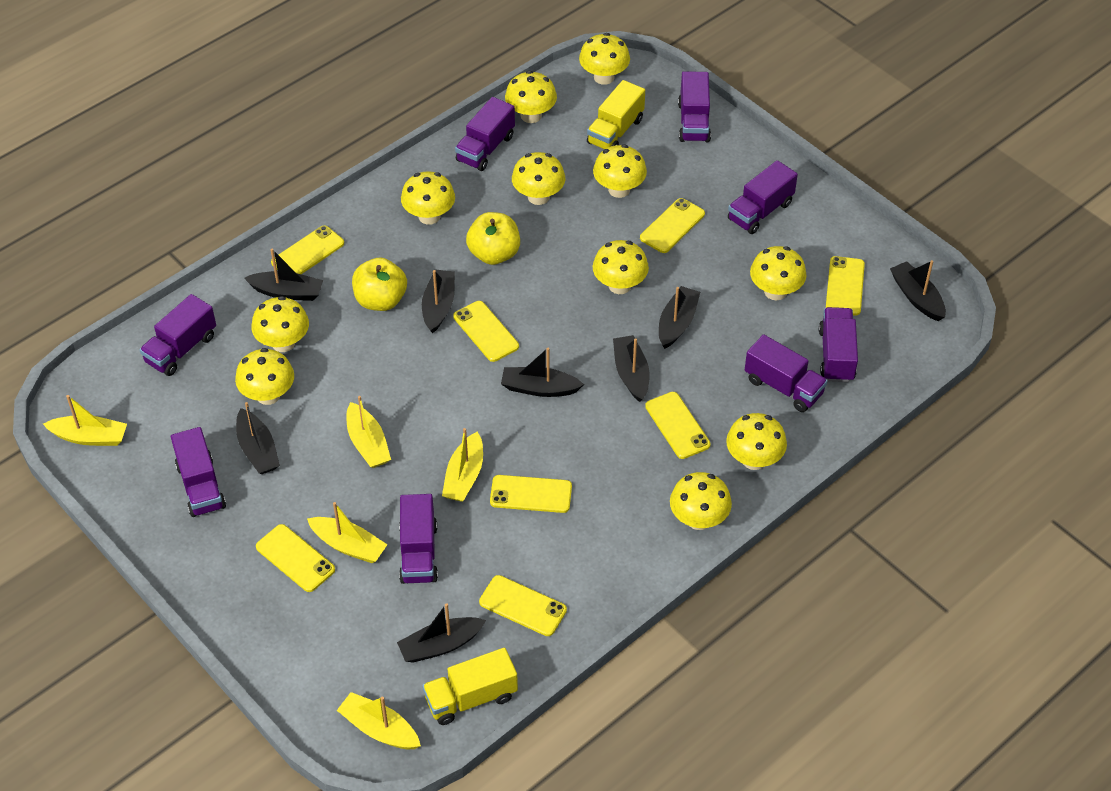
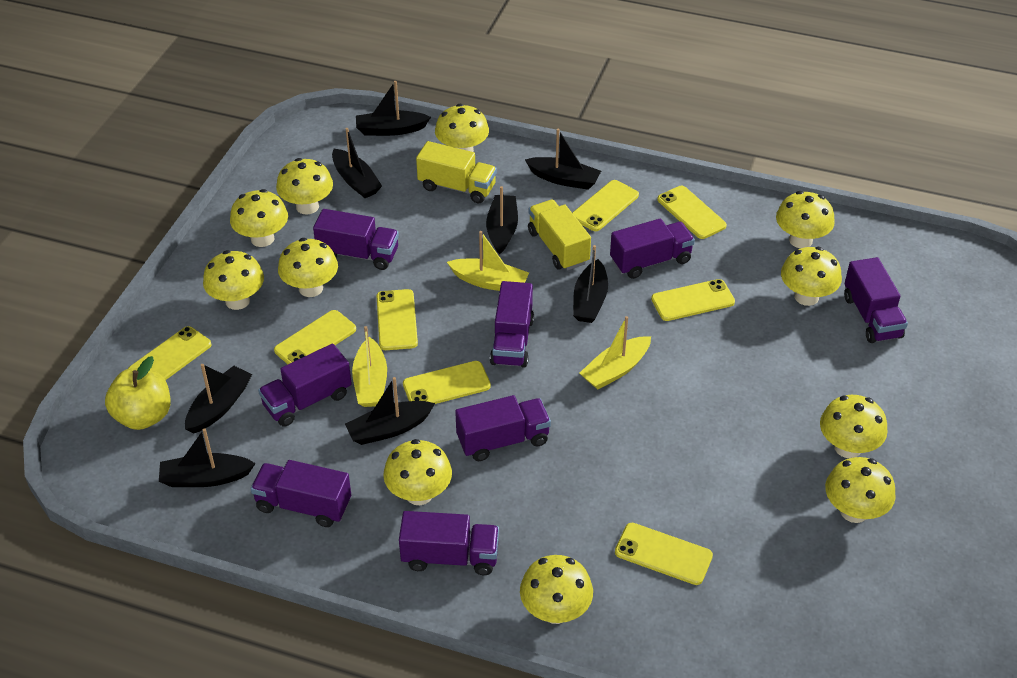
yellow apple: 2 -> 1
yellow boat: 5 -> 3

